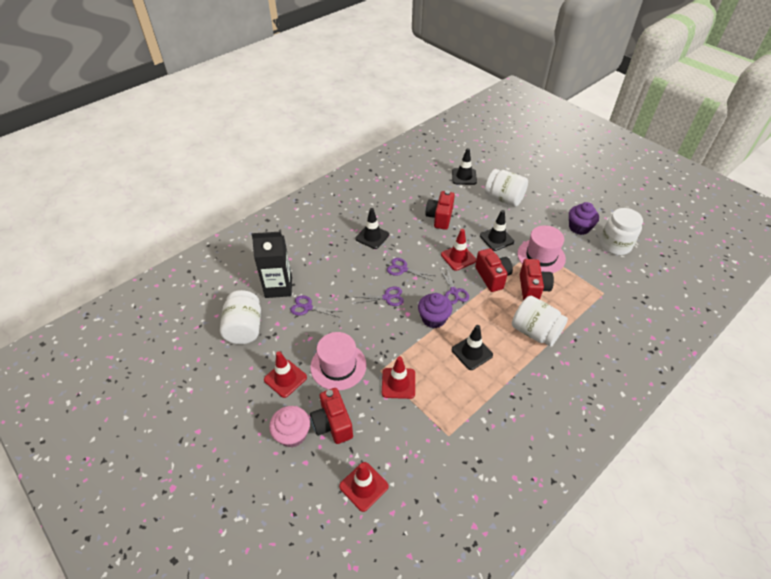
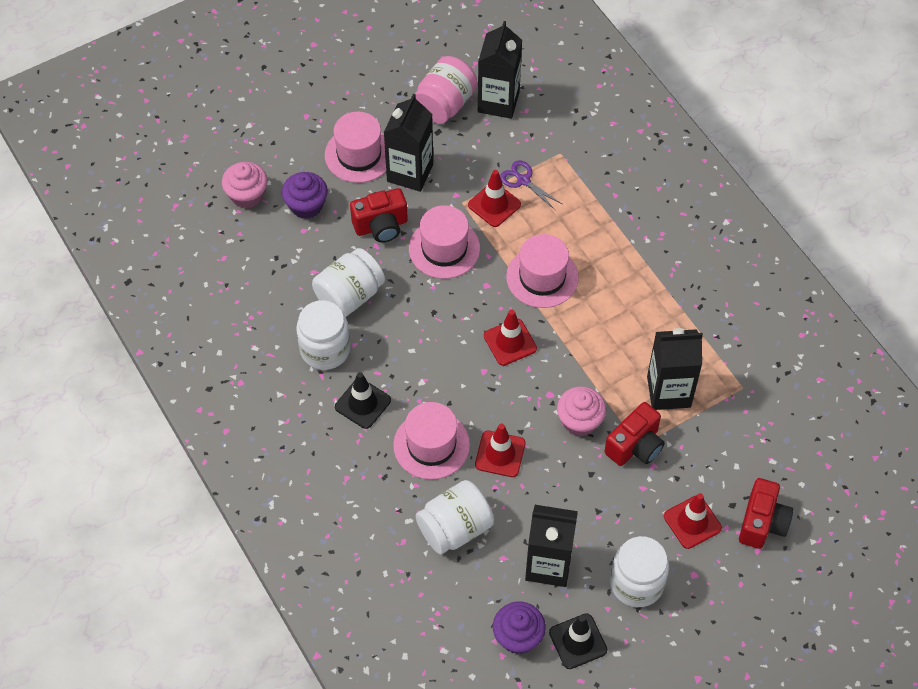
black carton: 1 -> 4
black traffic cone: 4 -> 2
pink cupcake: 1 -> 2
pink hat: 2 -> 4
pink jar: 0 -> 1
purple scissors: 4 -> 1
red camera: 4 -> 3

